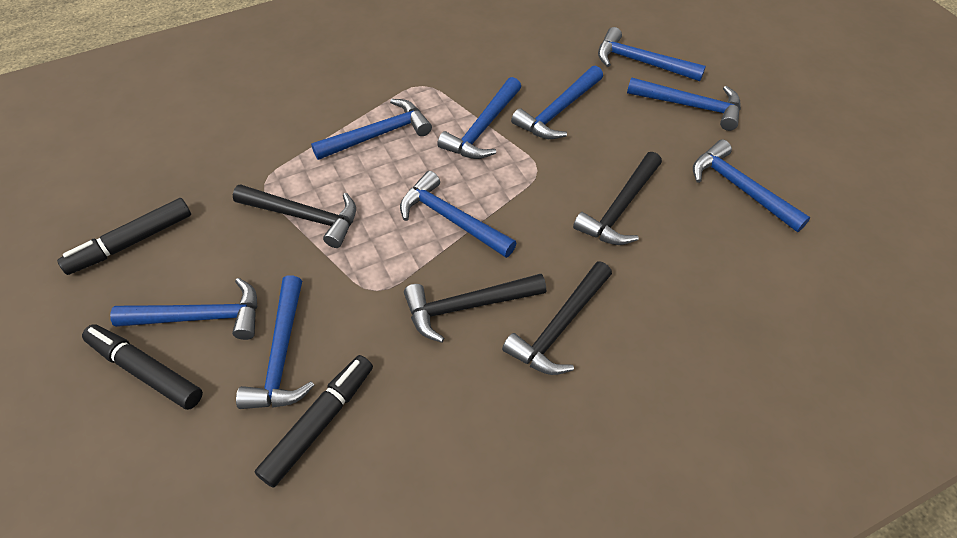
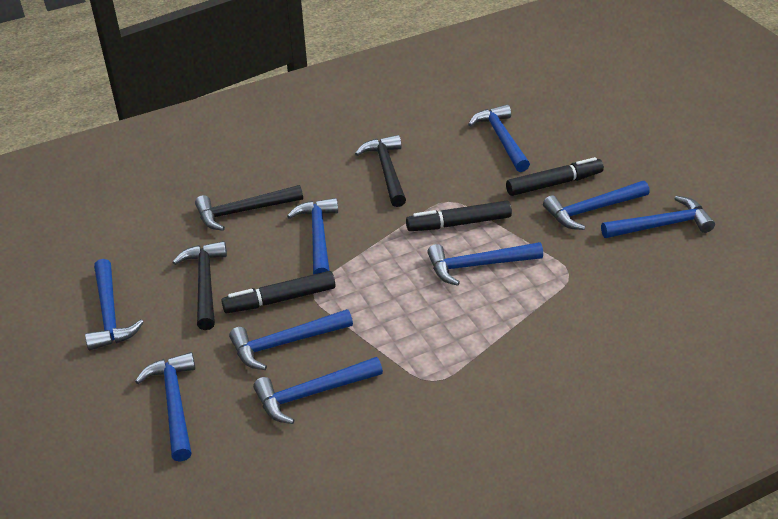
black hammer: 4 -> 3

